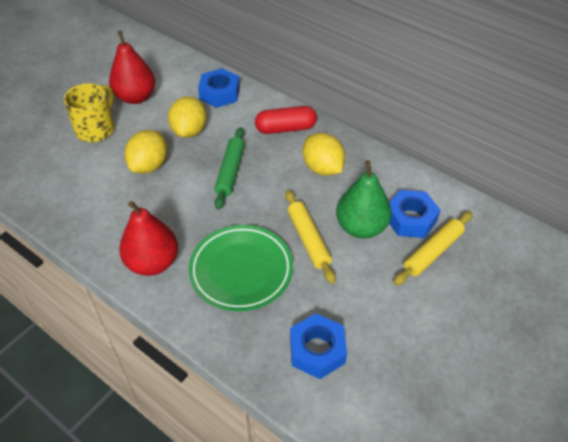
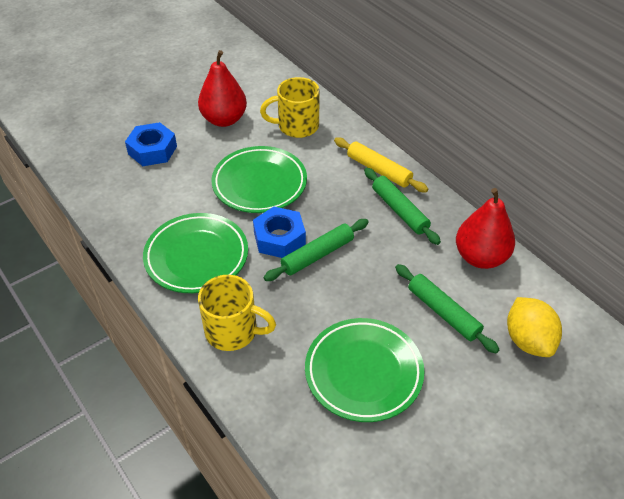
blue nut: 3 -> 2
green pear: 1 -> 0
green plate: 1 -> 3
green rolling pin: 1 -> 3
red capsule: 1 -> 0
yellow lemon: 3 -> 1
yellow mug: 1 -> 2
yellow rolling pin: 2 -> 1

